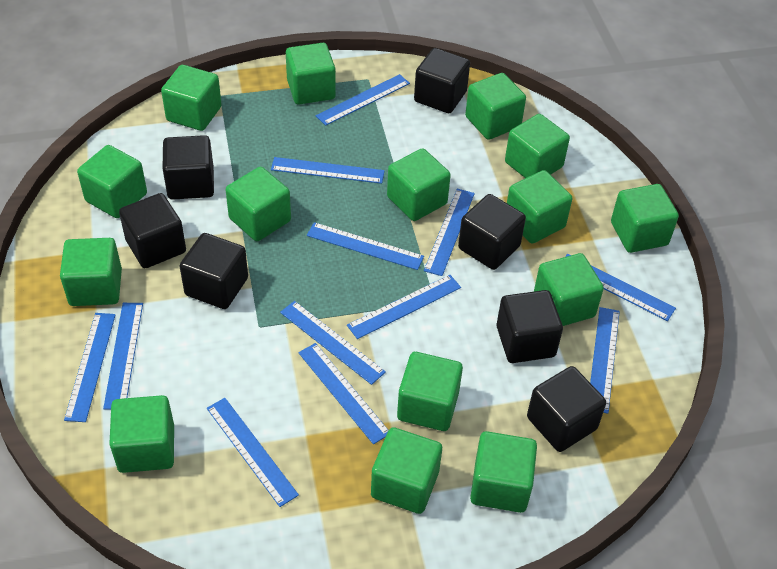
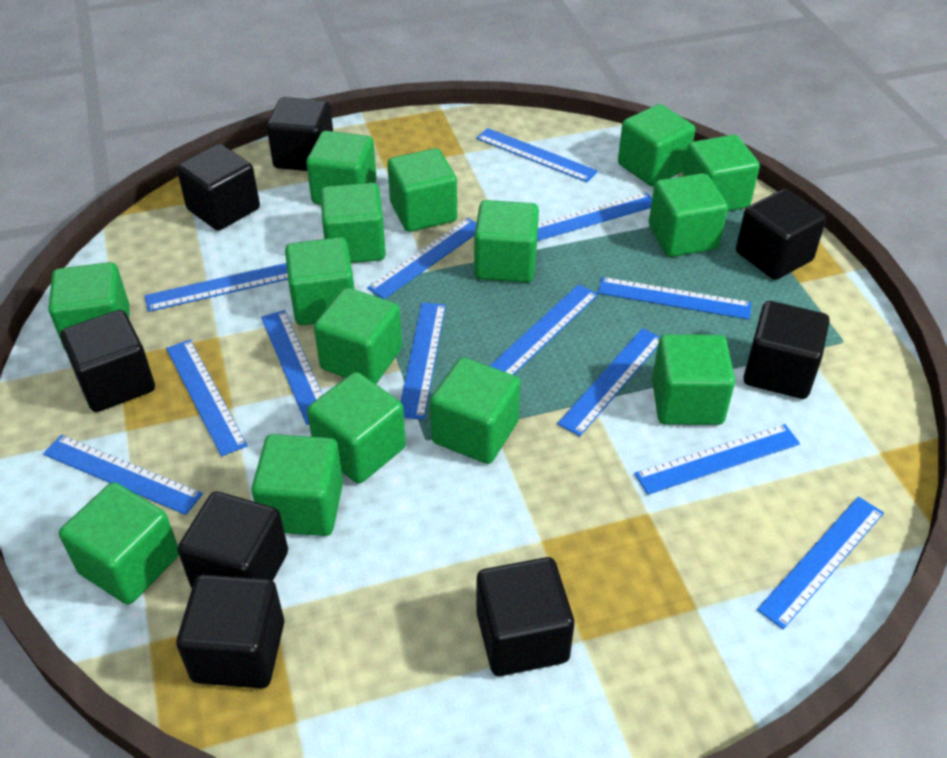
black cube: 7 -> 8
blue ruler: 12 -> 13

